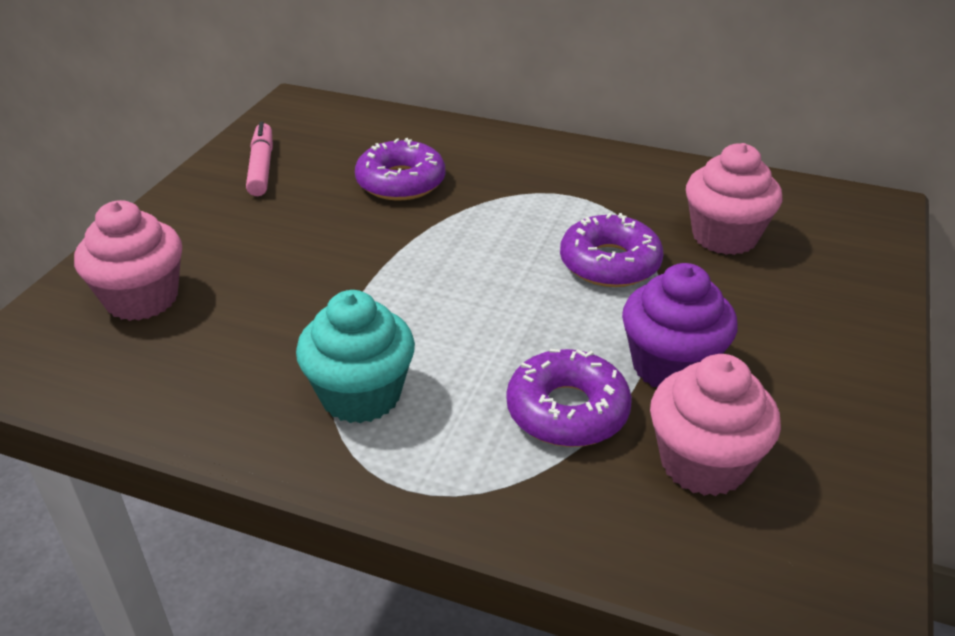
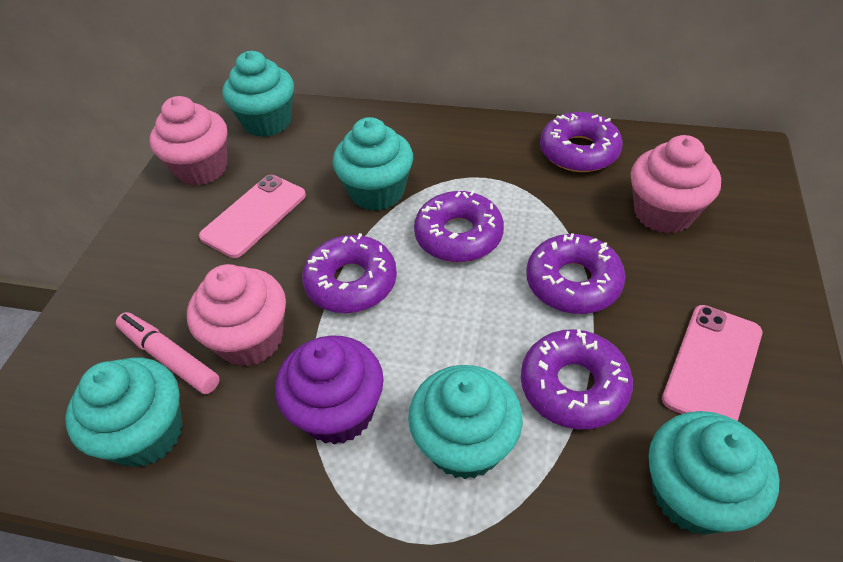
pink phone: 0 -> 2
purple donut: 3 -> 5
turquoise cupcake: 1 -> 5

